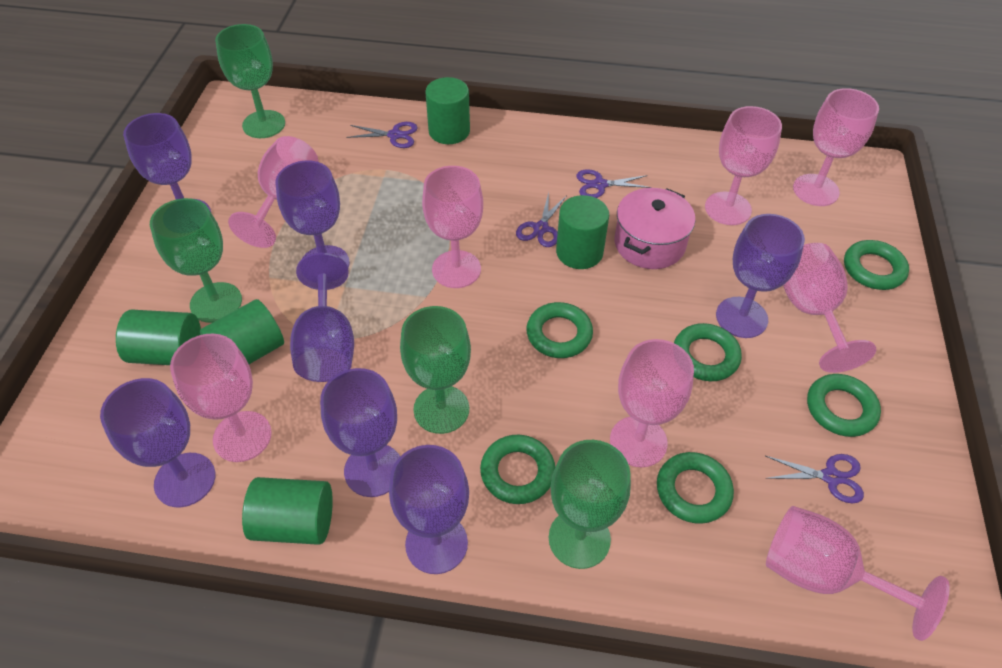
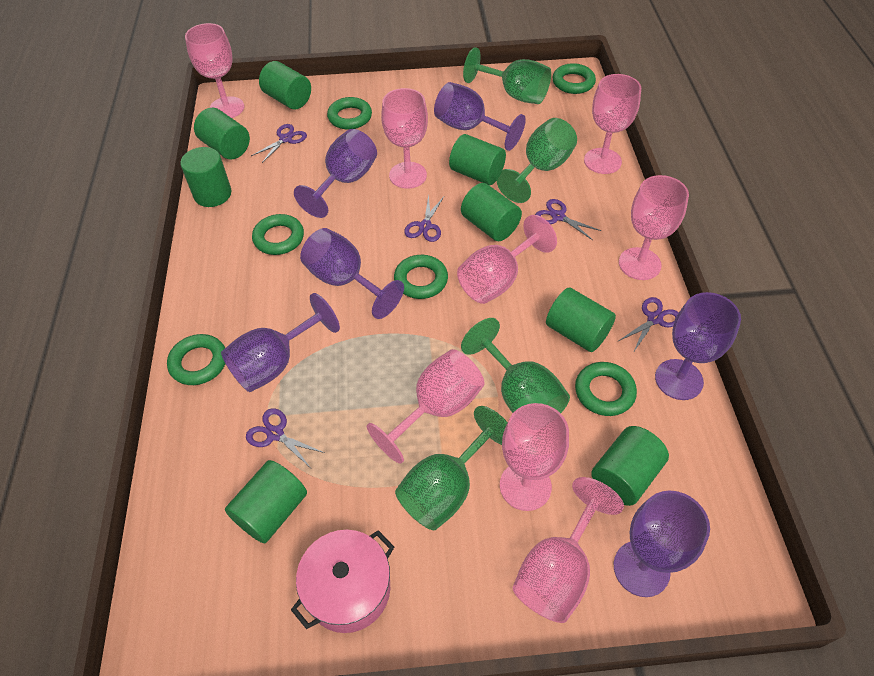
green cylinder: 5 -> 8
purple goblet: 7 -> 6
purple scissors: 4 -> 5

